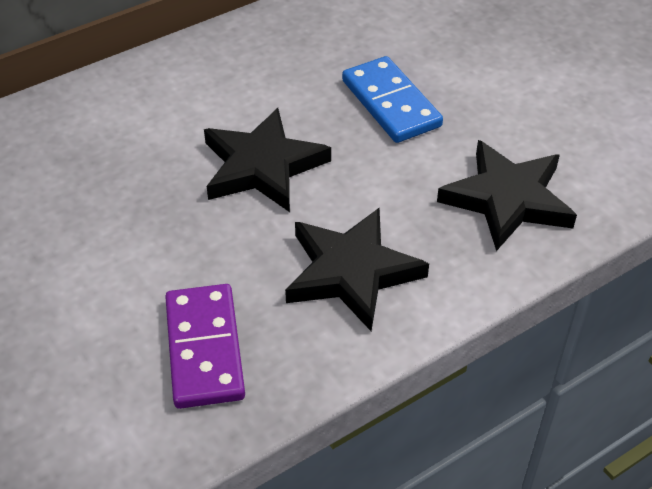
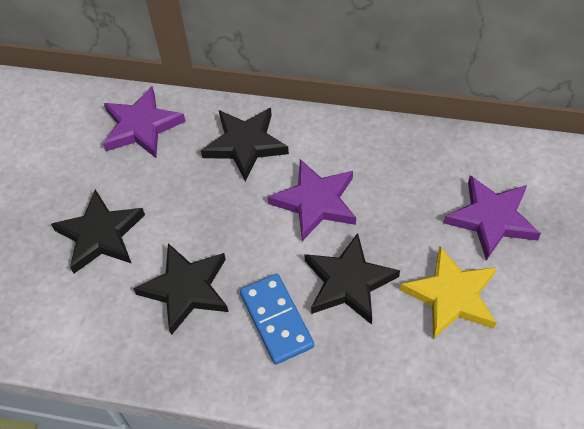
black star: 3 -> 4
purple domino: 1 -> 0
purple star: 0 -> 3
yellow star: 0 -> 1

